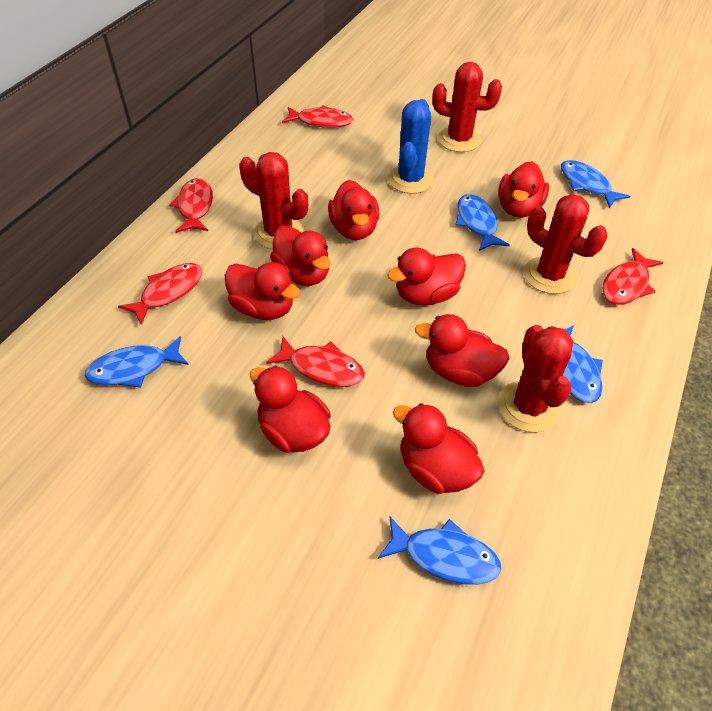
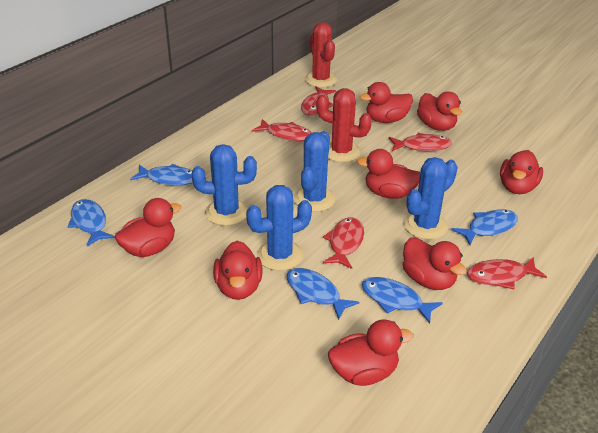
blue cactus: 1 -> 4
red cactus: 4 -> 2

